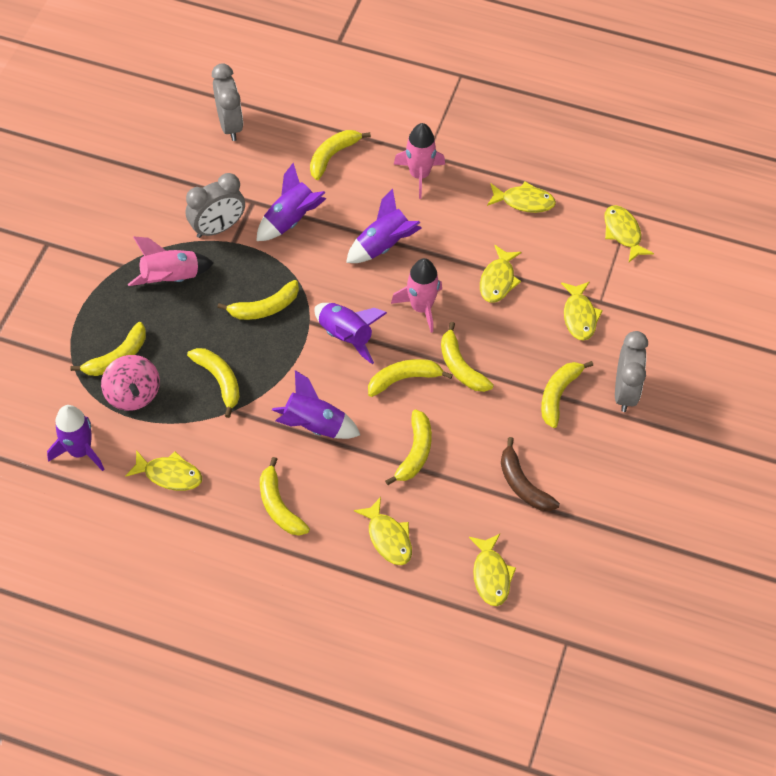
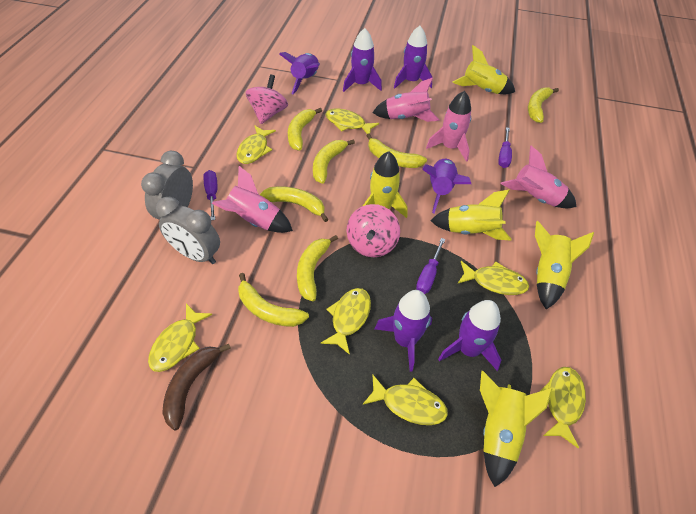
grey clock: 3 -> 2
pink rocket: 3 -> 4
pink spinning top: 1 -> 2
purple rocket: 5 -> 6
purple screwdriver: 0 -> 3
yellow banana: 9 -> 7
yellow rocket: 0 -> 5

